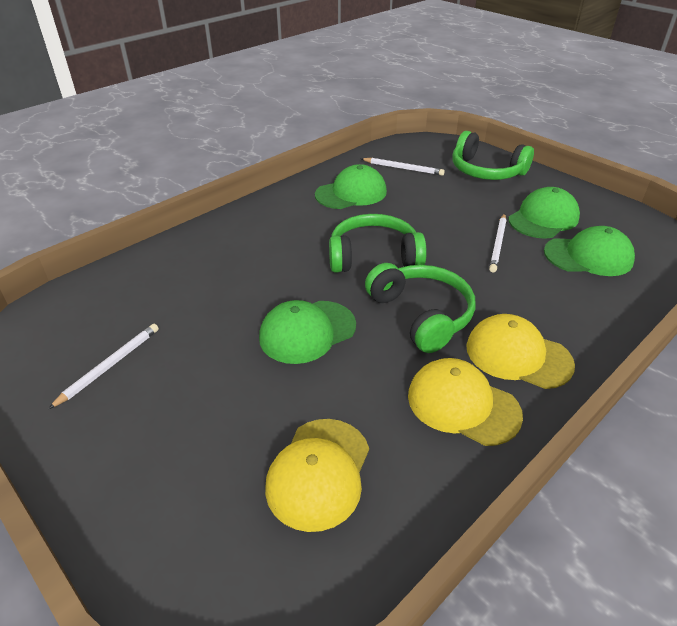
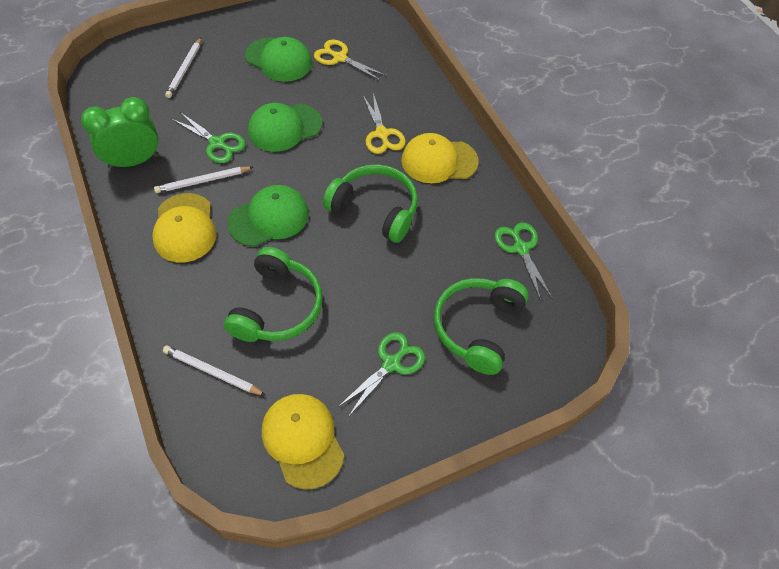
green cap: 4 -> 3
green clock: 0 -> 1
green scissors: 0 -> 3
yellow scissors: 0 -> 2

